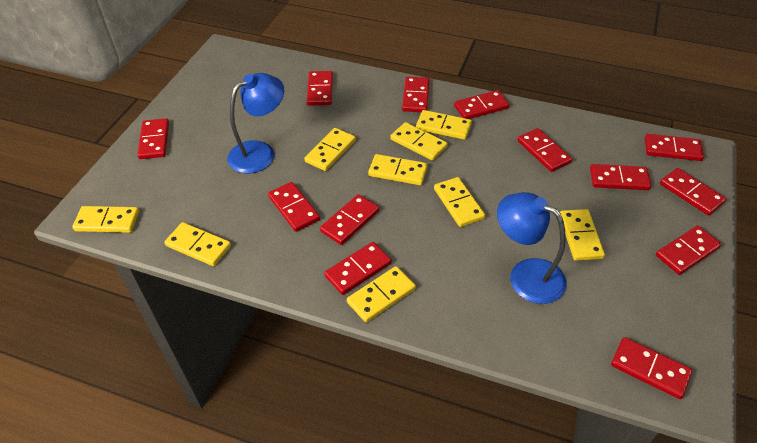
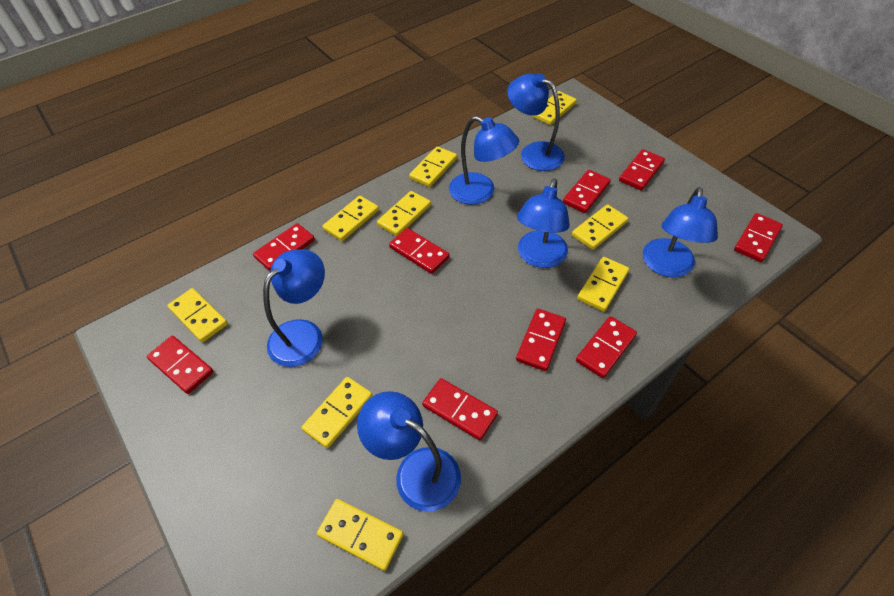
blue lamp: 2 -> 6
red domino: 13 -> 9

